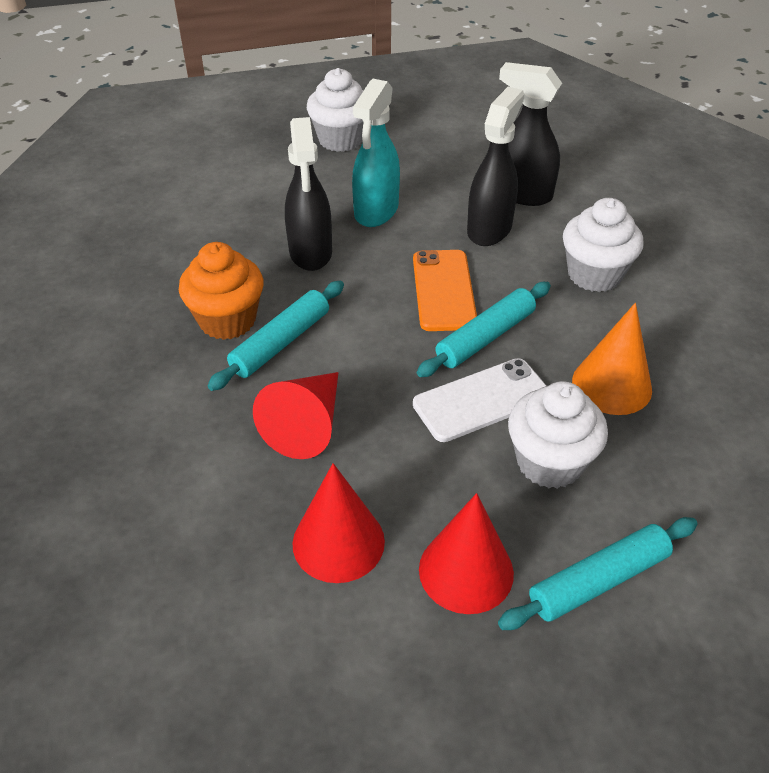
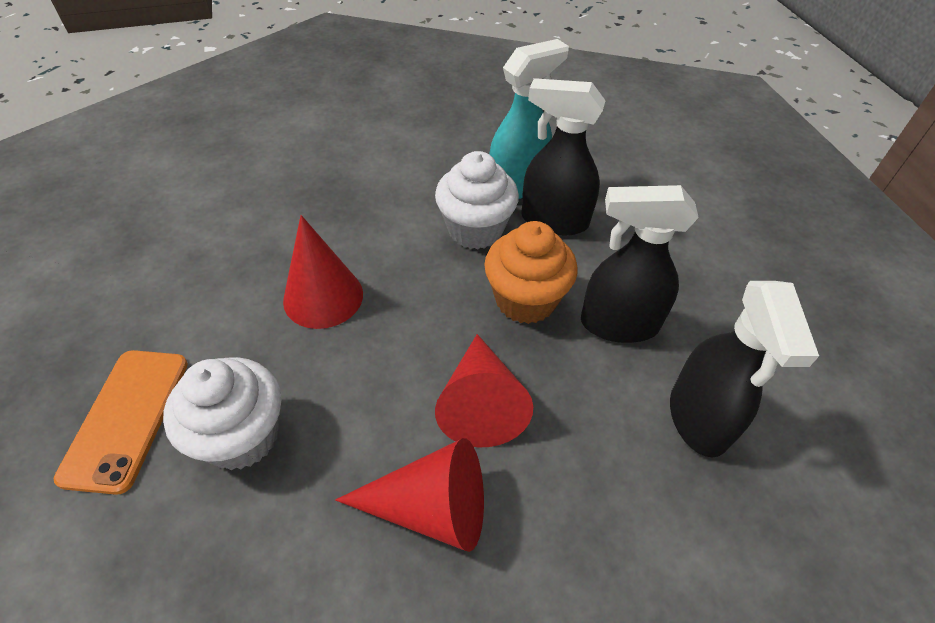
orange cone: 1 -> 0
turquoise rolling pin: 3 -> 0
white cupcake: 3 -> 2
white phone: 1 -> 0

